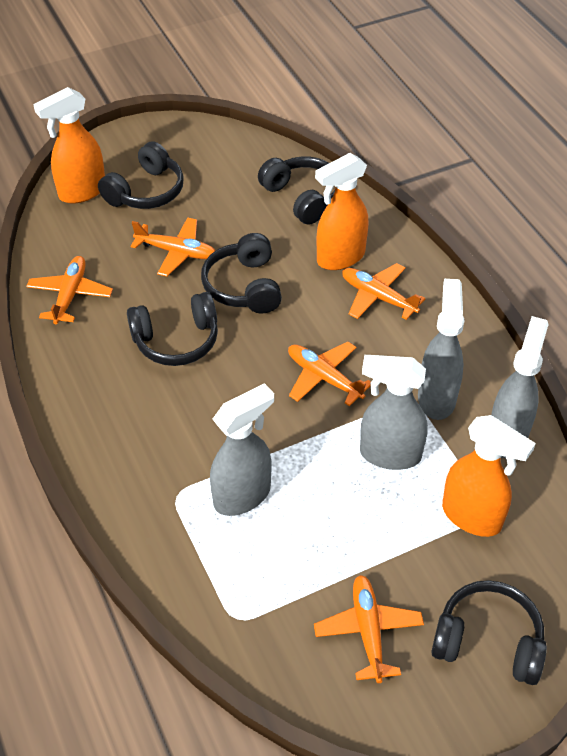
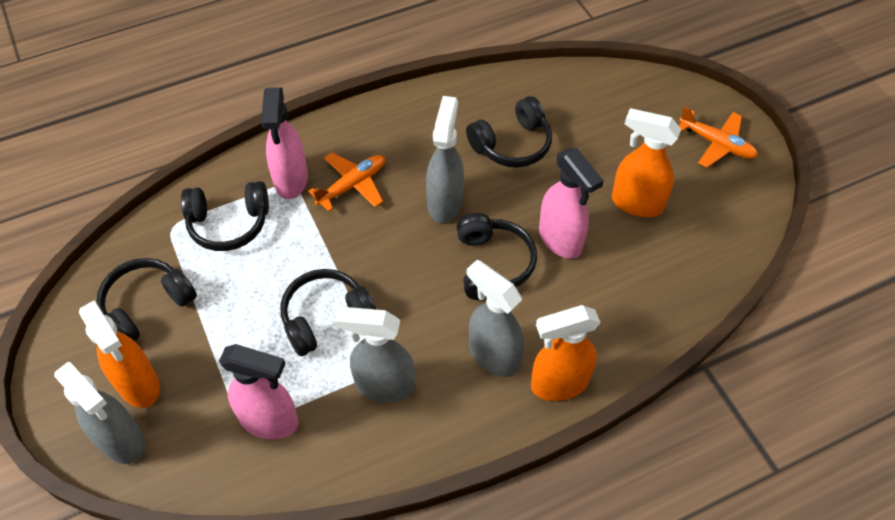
orange plane: 5 -> 2
pink spray bottle: 0 -> 3

